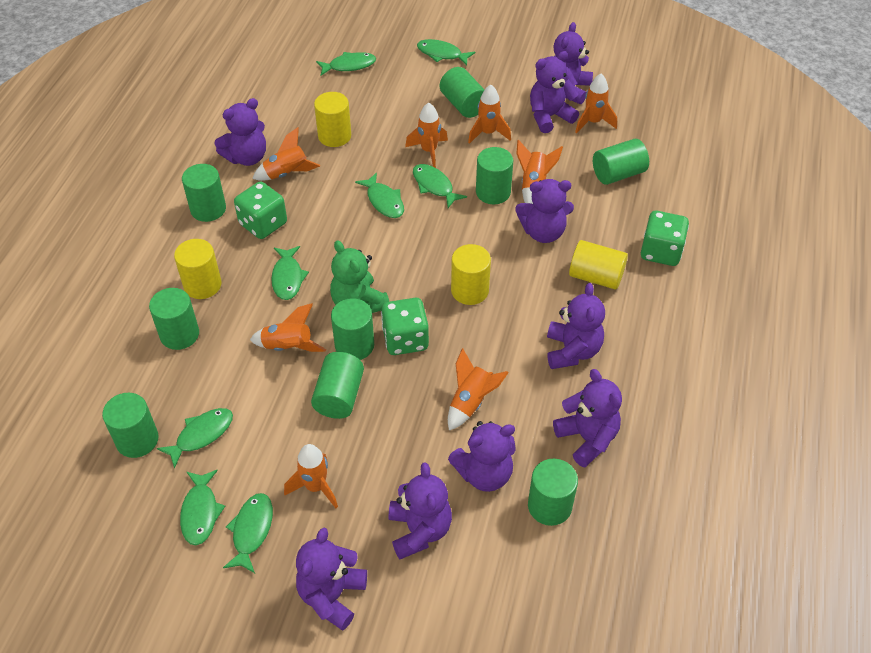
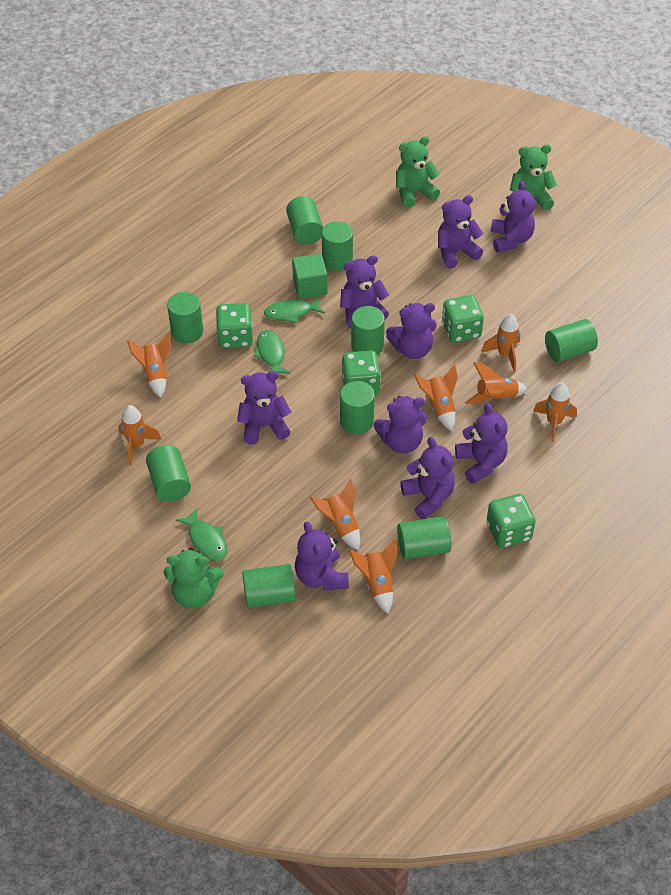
green cube: 0 -> 1
green dice: 3 -> 4
green fish: 8 -> 3
green teddy bear: 1 -> 3
yellow cylinder: 4 -> 0

